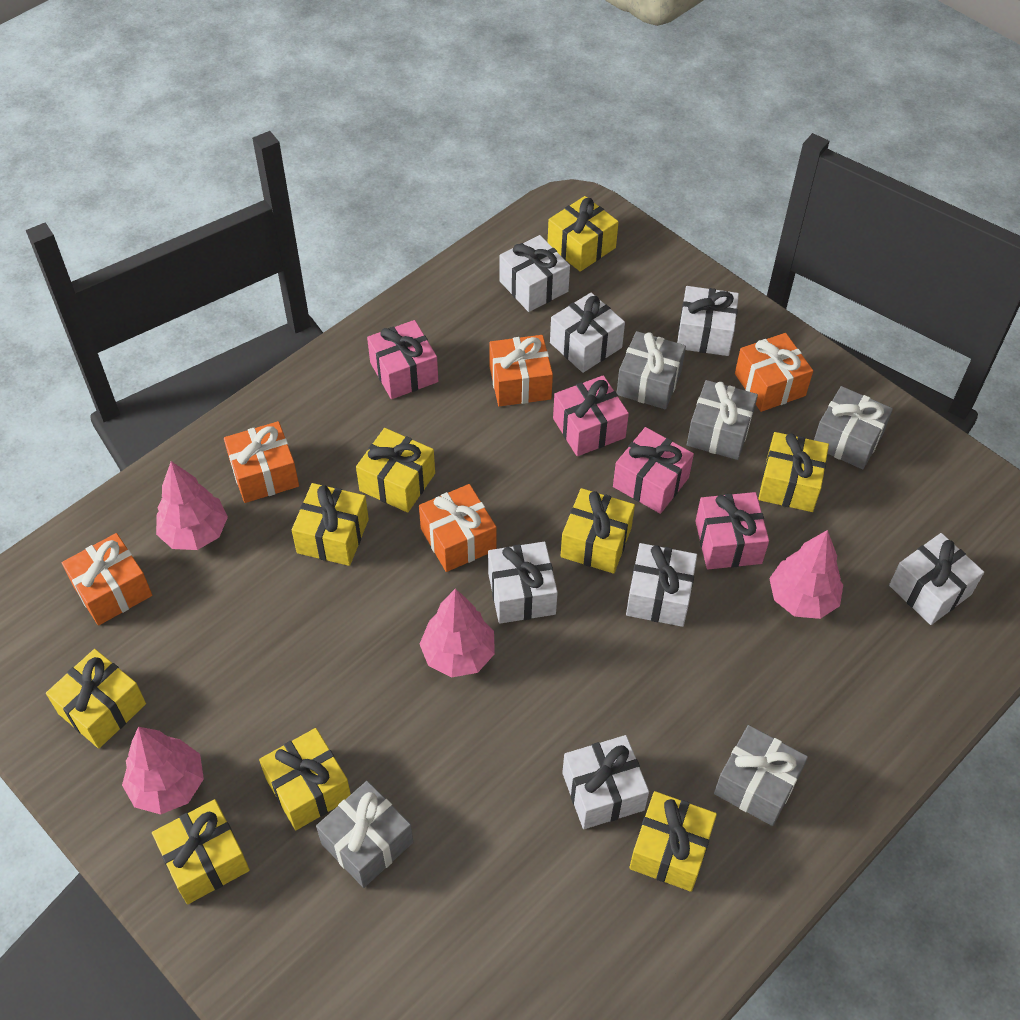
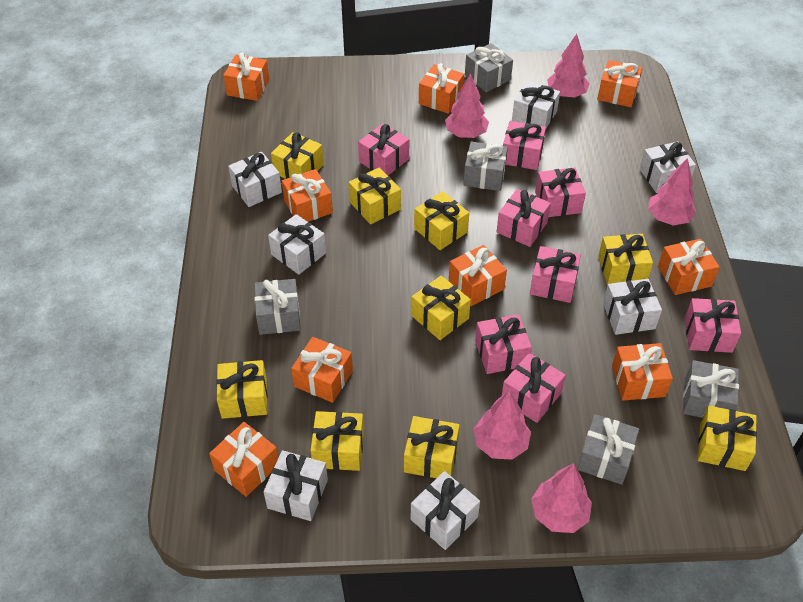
orange gift: 5 -> 9
pink gift: 4 -> 8
pink tree: 4 -> 5

